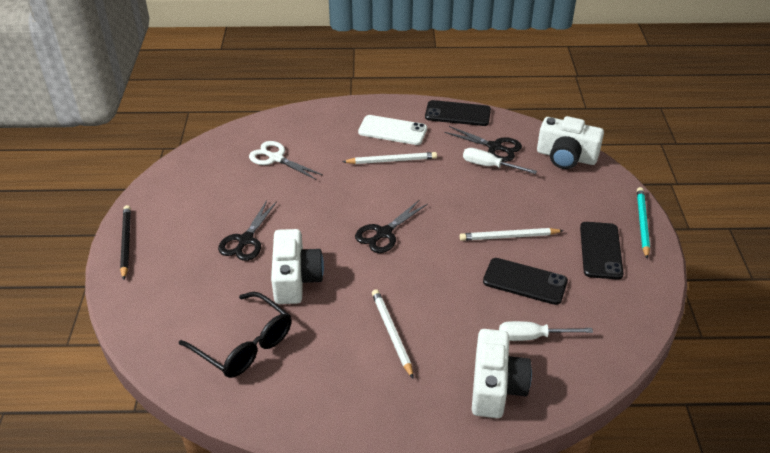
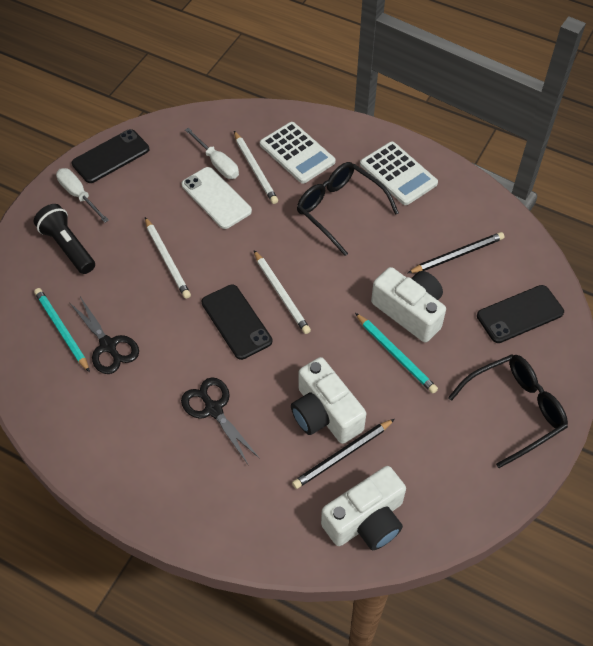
black flashlight: 0 -> 1
black glasses: 1 -> 2
black pencil: 1 -> 2
black scissors: 3 -> 2
turquoise pencil: 1 -> 2
white calculator: 0 -> 2
white scissors: 1 -> 0

